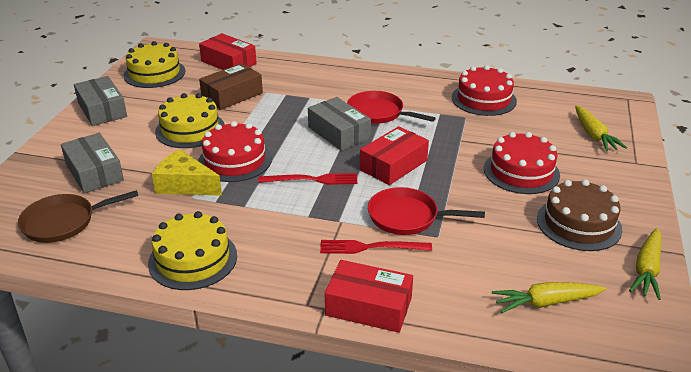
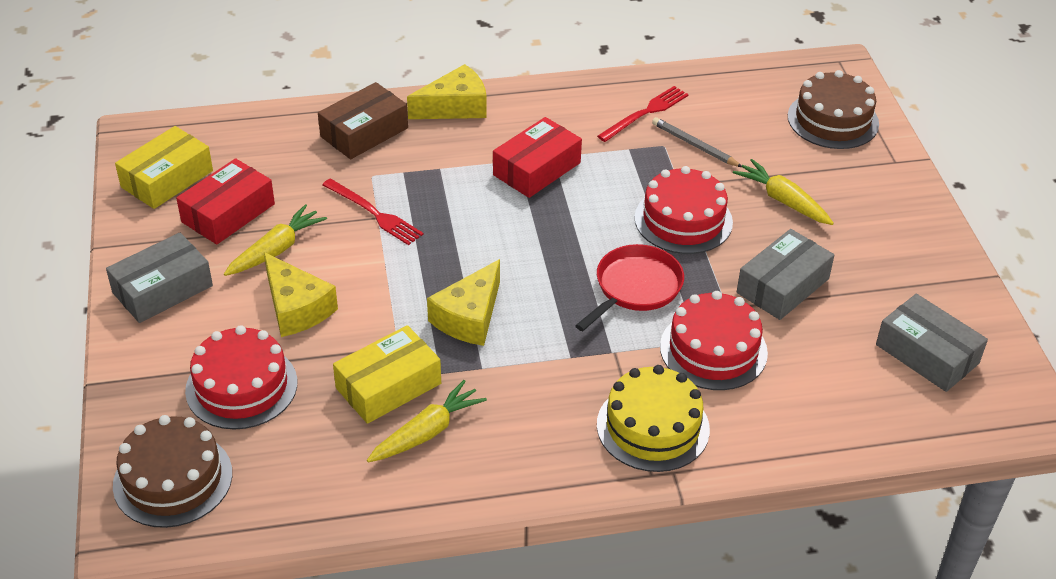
brown cake: 1 -> 2
brown pan: 1 -> 0
grey pencil: 0 -> 1
red box: 3 -> 2
red pan: 2 -> 1
yellow box: 0 -> 2
yellow cake: 3 -> 1
yellow cheese: 1 -> 3

